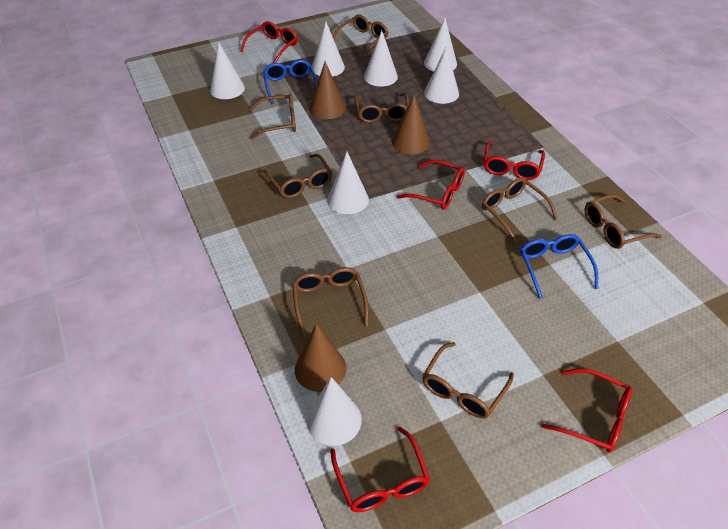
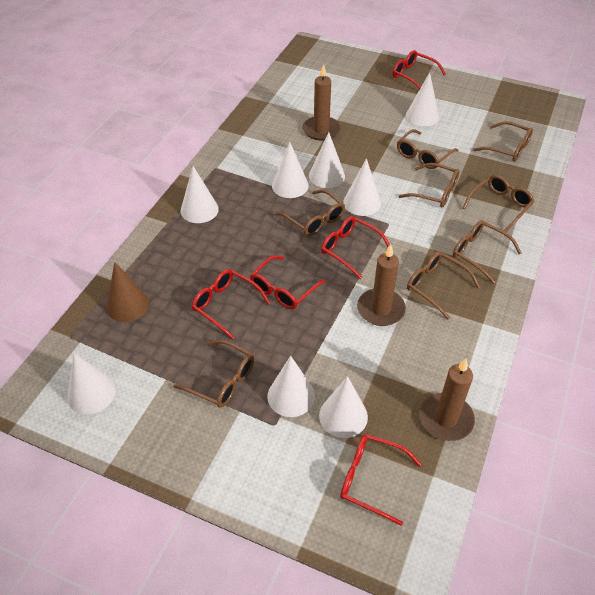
blue glasses: 2 -> 0
brown candle: 0 -> 3
brown cone: 3 -> 1
white cone: 7 -> 8

